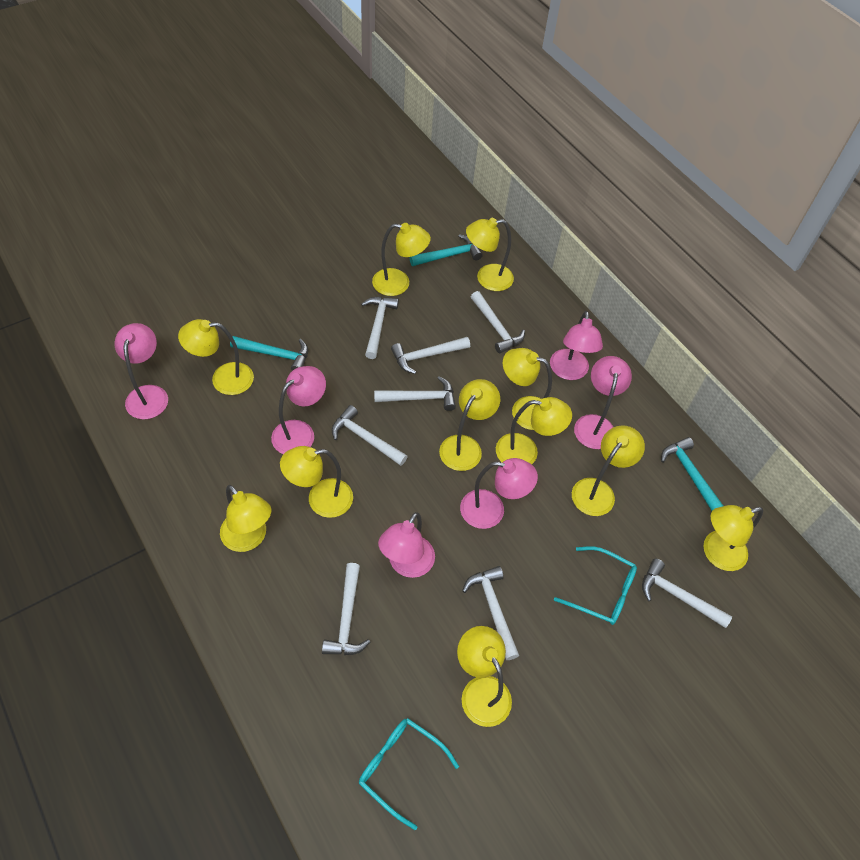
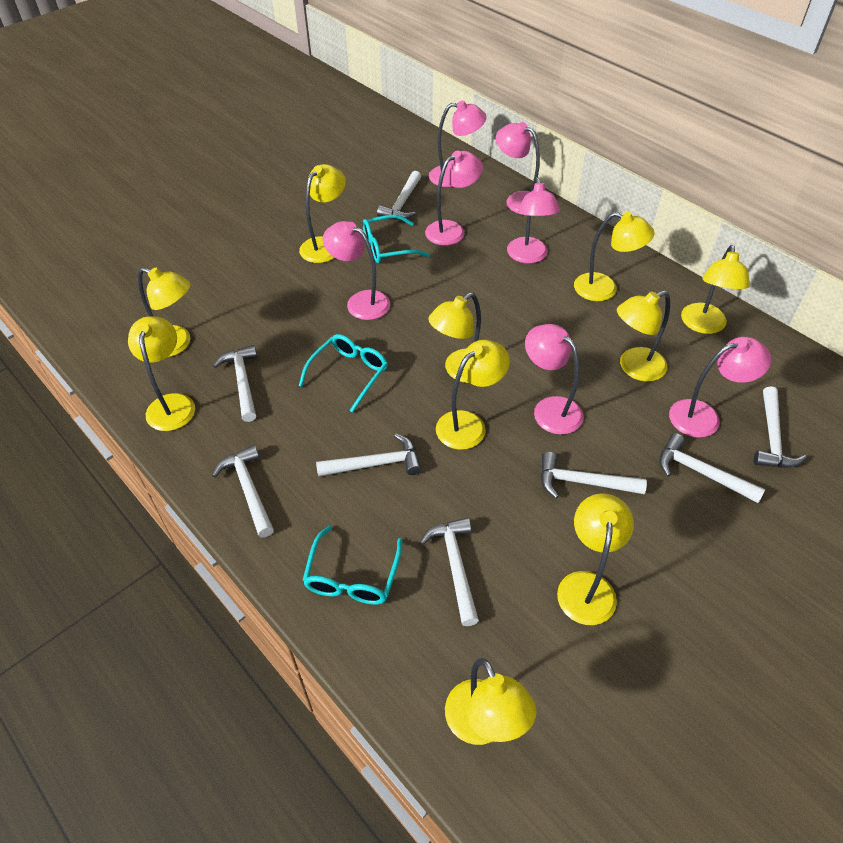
pink lamp: 6 -> 7
turquoise glasses: 2 -> 3
turquoise hammer: 3 -> 0
yellow lamp: 11 -> 10

